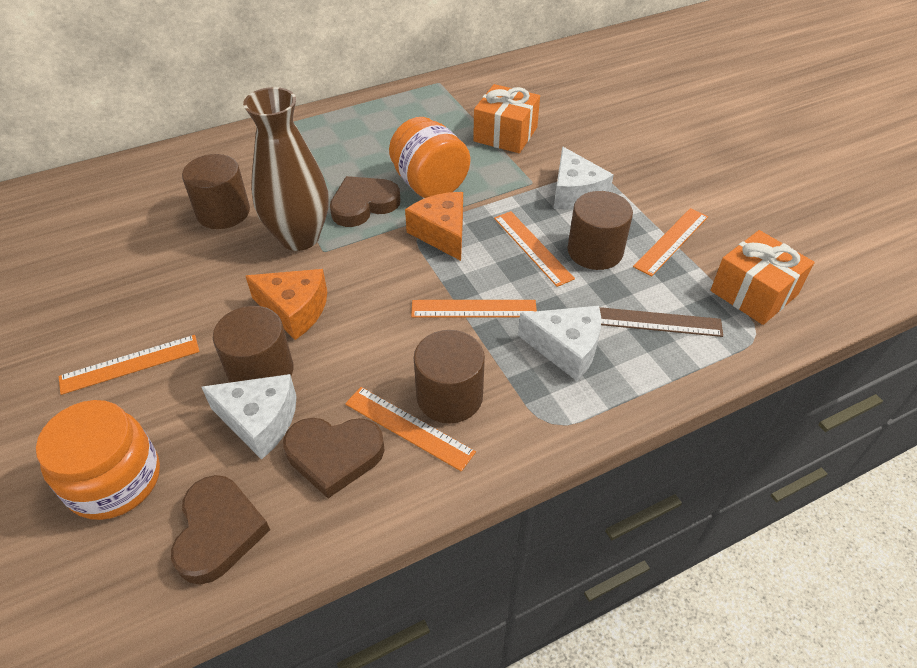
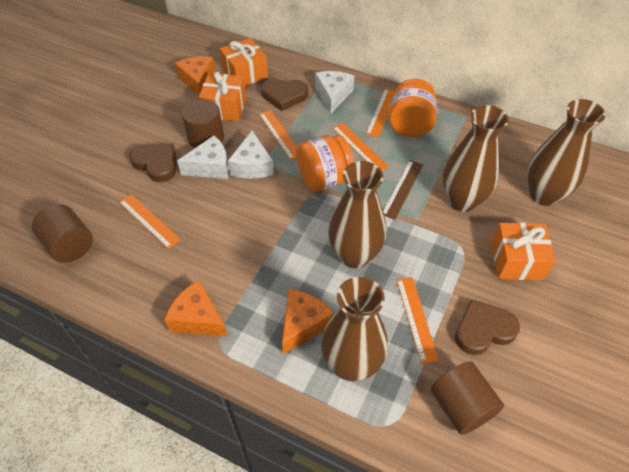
brown cylinder: 4 -> 3
brown vase: 1 -> 4
orange cheese: 2 -> 3
orange gift: 2 -> 3

